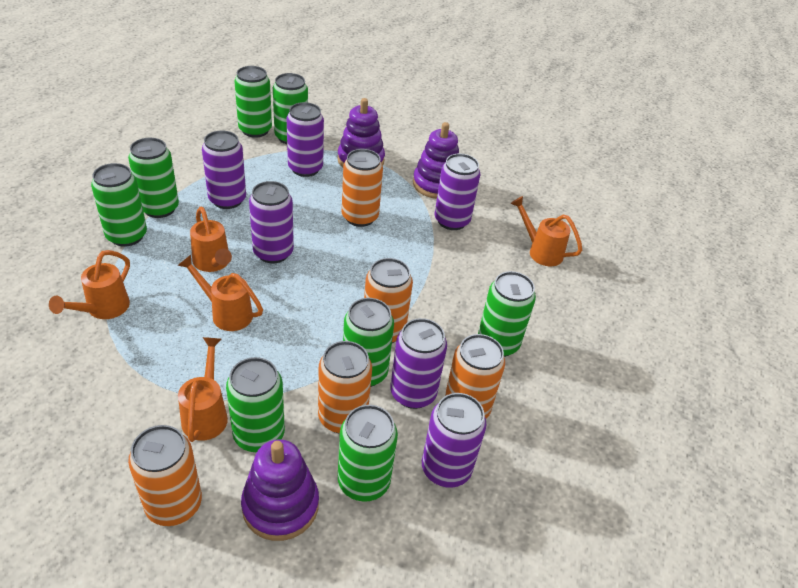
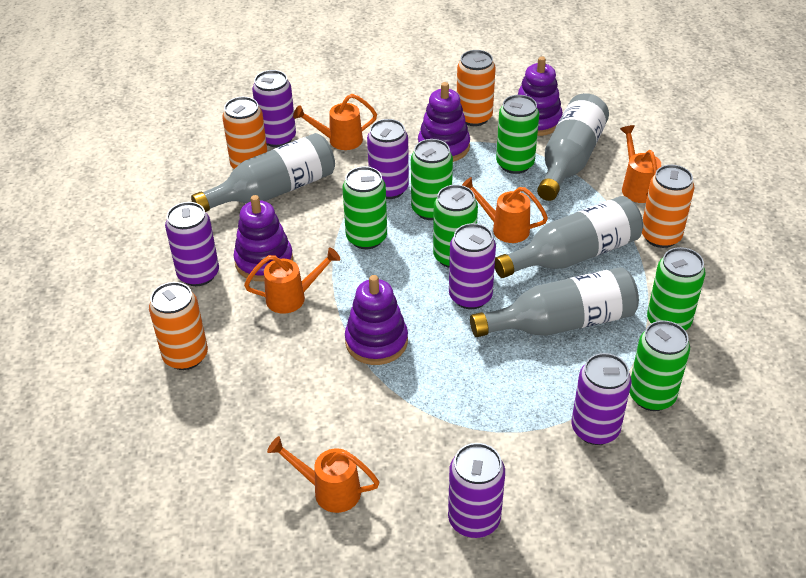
green can: 8 -> 6
grey bottle: 0 -> 4
orange can: 5 -> 4
purple stacking toy: 3 -> 4

